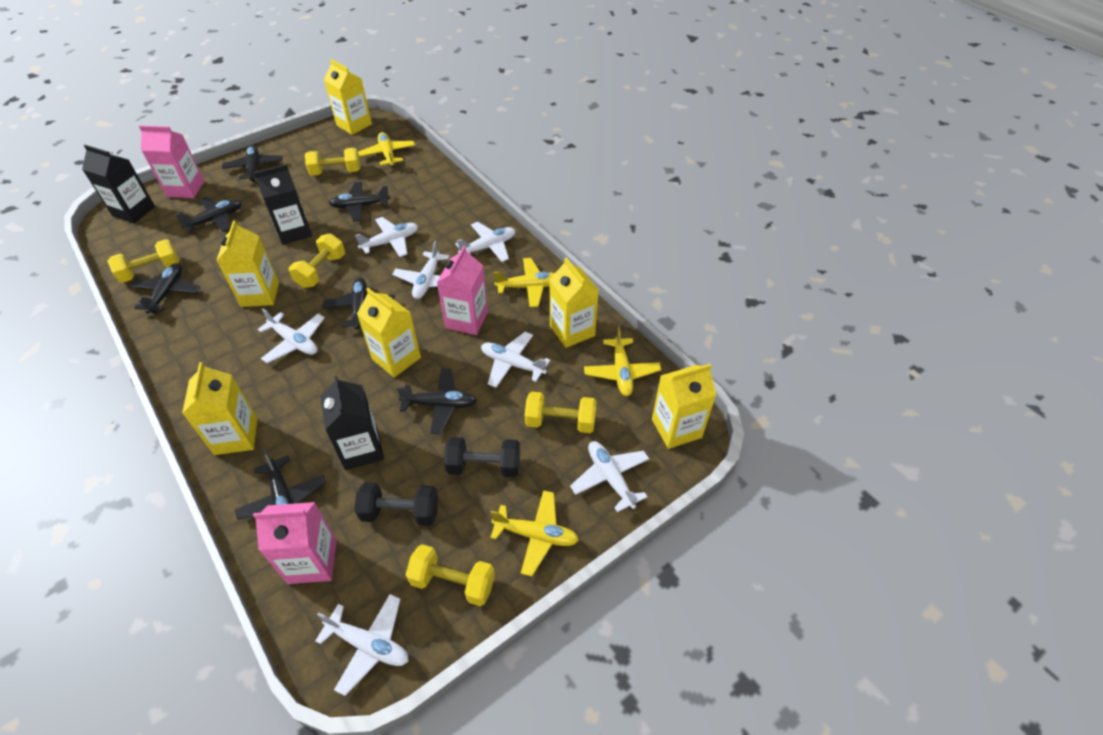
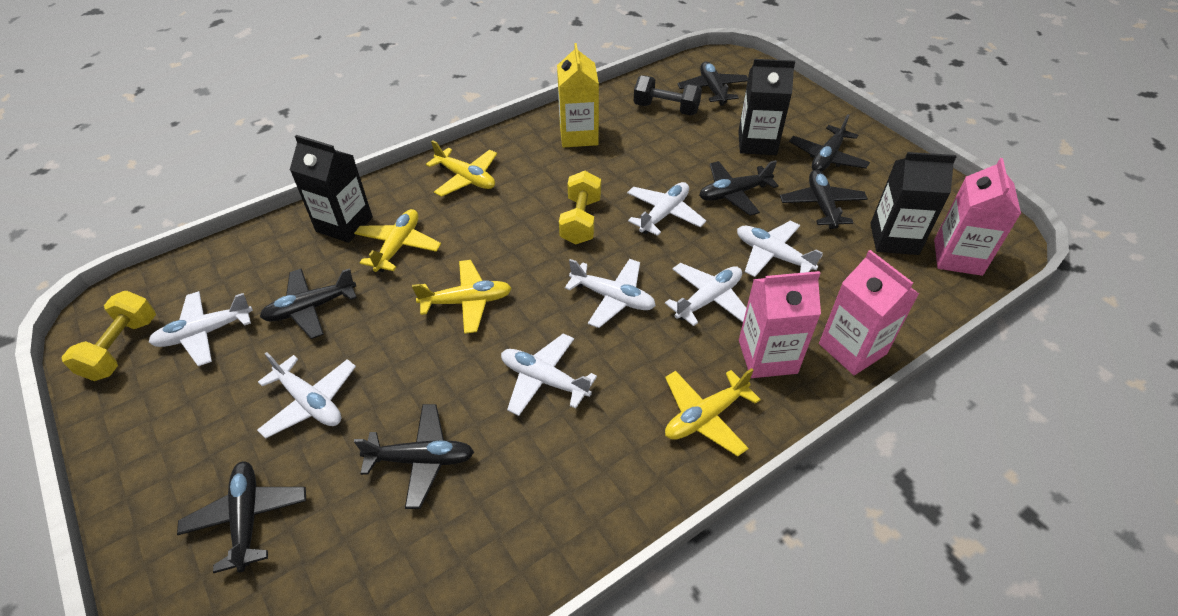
black dumbbell: 2 -> 1
yellow carton: 6 -> 1
yellow dumbbell: 5 -> 2

